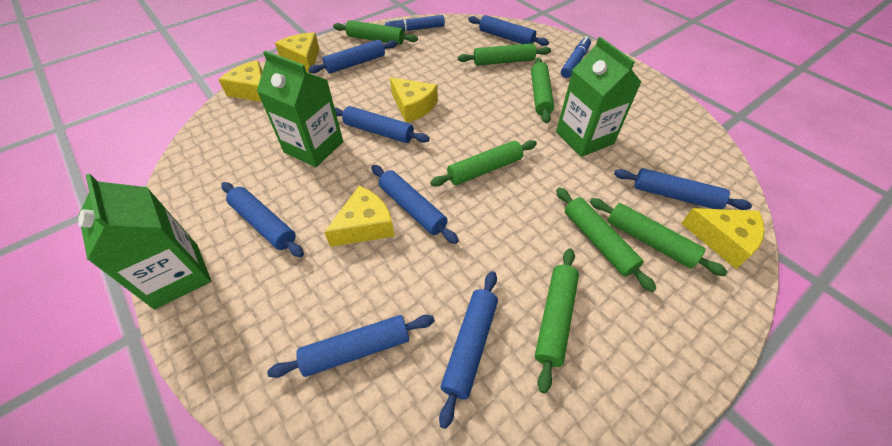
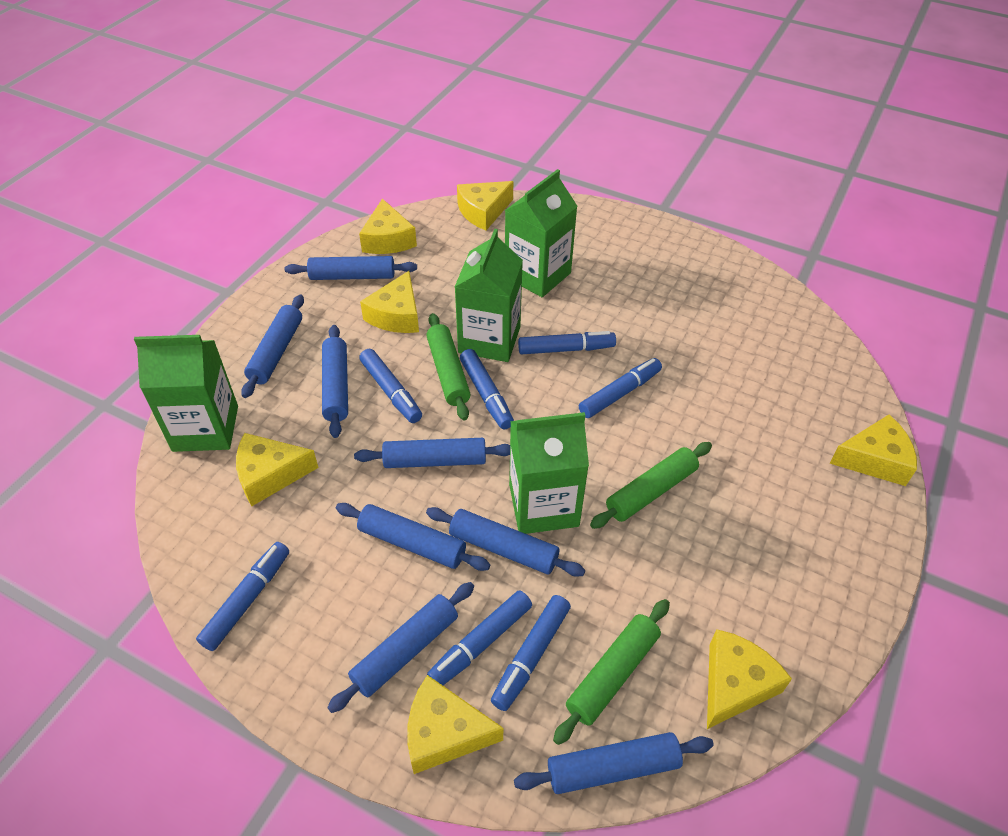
blue marker: 2 -> 7
green carton: 3 -> 4
green rolling pin: 7 -> 3
yellow cheese: 5 -> 7

